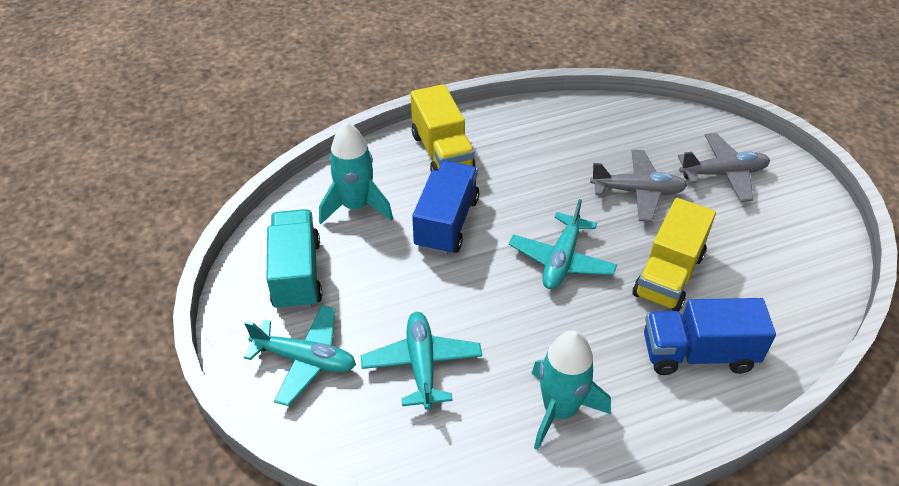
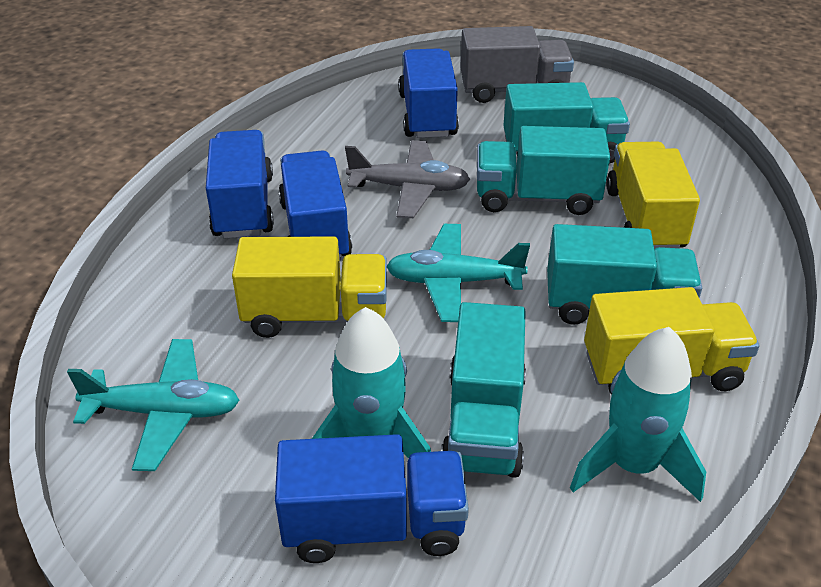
blue truck: 2 -> 4
grey plane: 2 -> 1
grey truck: 0 -> 1
turquoise plane: 3 -> 2
turquoise truck: 1 -> 4
yellow truck: 2 -> 3

